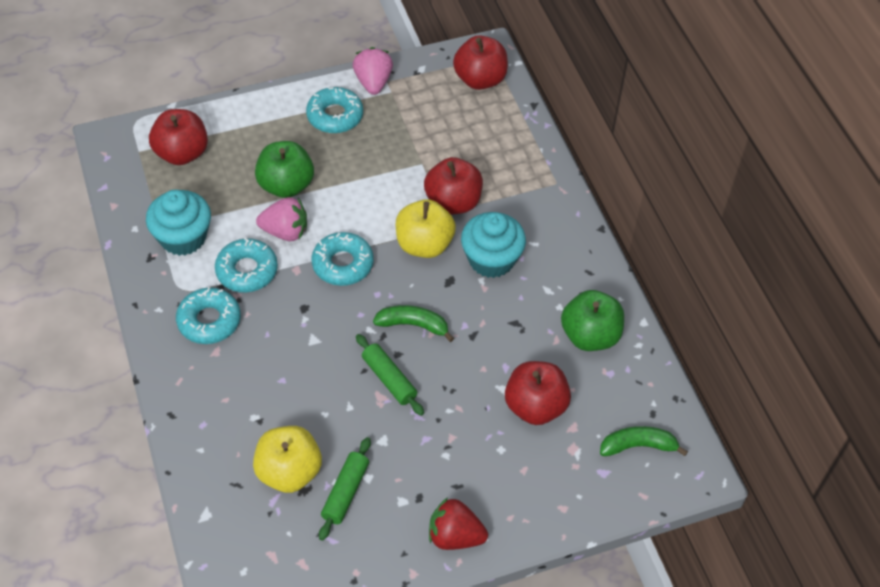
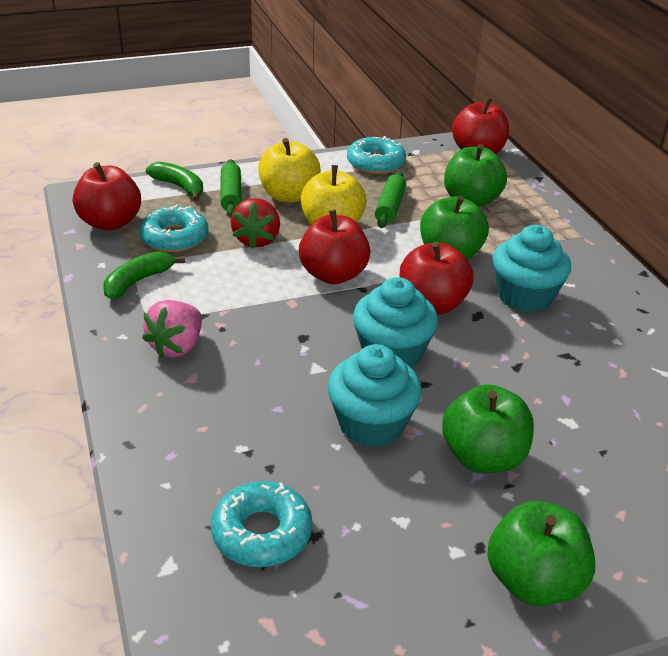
green apple: 2 -> 4
pink strawberry: 2 -> 1
turquoise cupcake: 2 -> 3
turquoise donut: 4 -> 3

